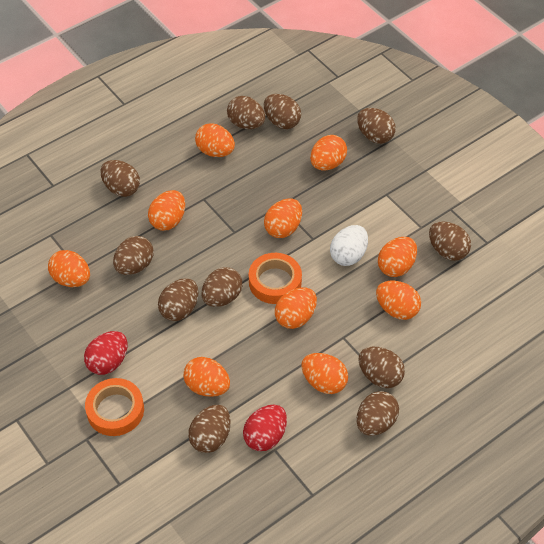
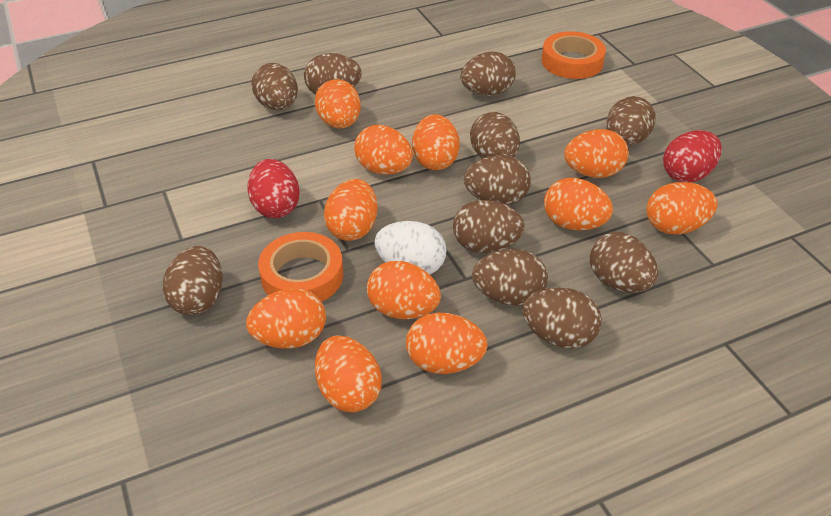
orange egg: 10 -> 11

